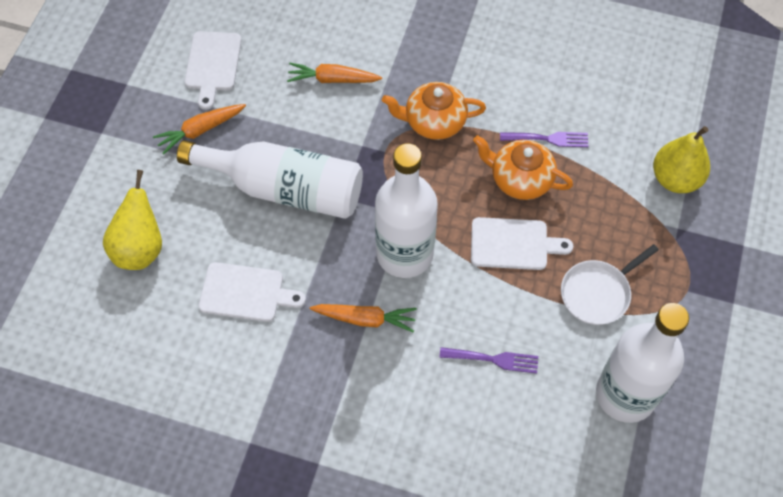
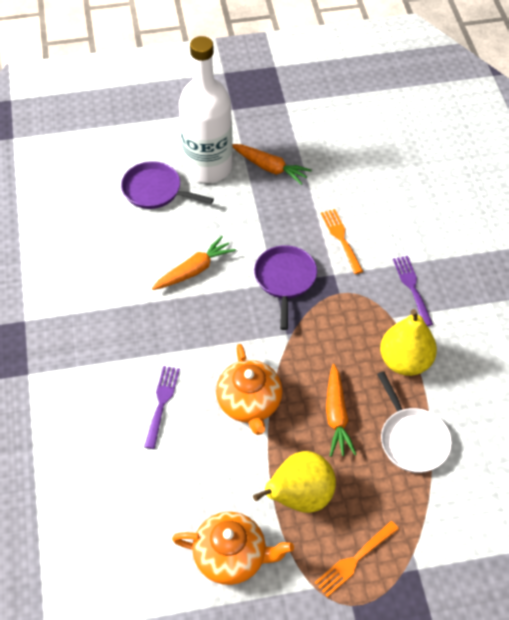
orange fork: 0 -> 2
purple pan: 0 -> 2
white bottle: 3 -> 1
white cutting board: 3 -> 0

